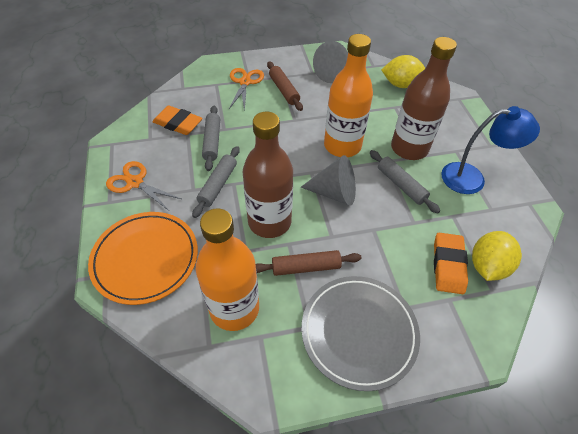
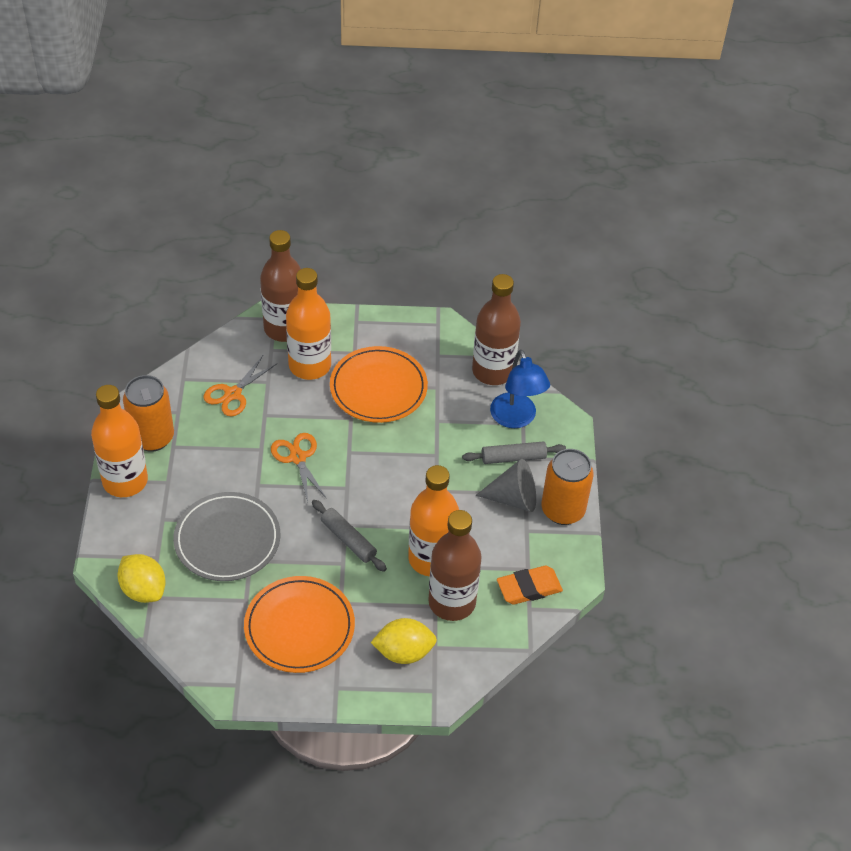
brown bottle: 2 -> 3
brown rolling pin: 2 -> 0
grey cone: 2 -> 1
grey rolling pin: 3 -> 2
orange bottle: 2 -> 3
orange can: 0 -> 2
orange eraser: 2 -> 1
orange plate: 1 -> 2

